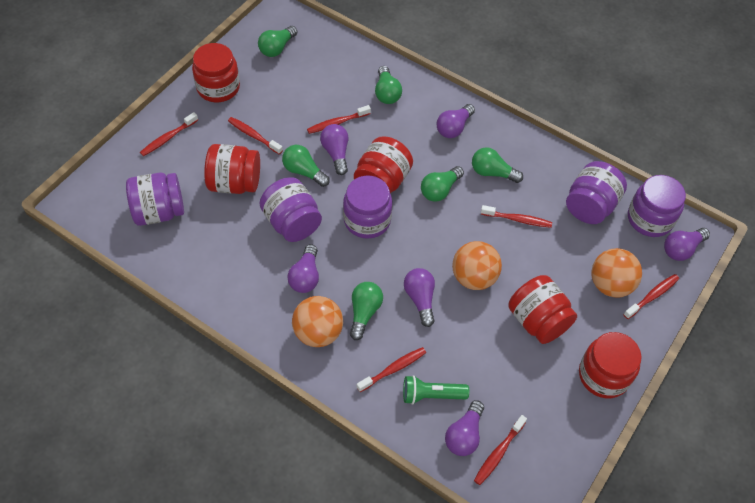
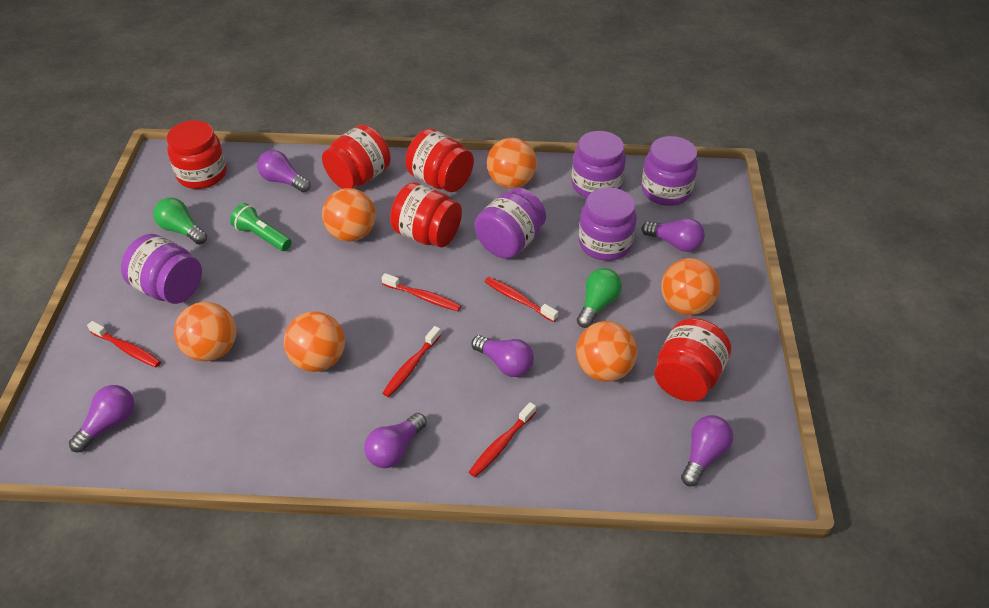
green light bulb: 6 -> 2
orange ball: 3 -> 6
red toothbrush: 7 -> 5

